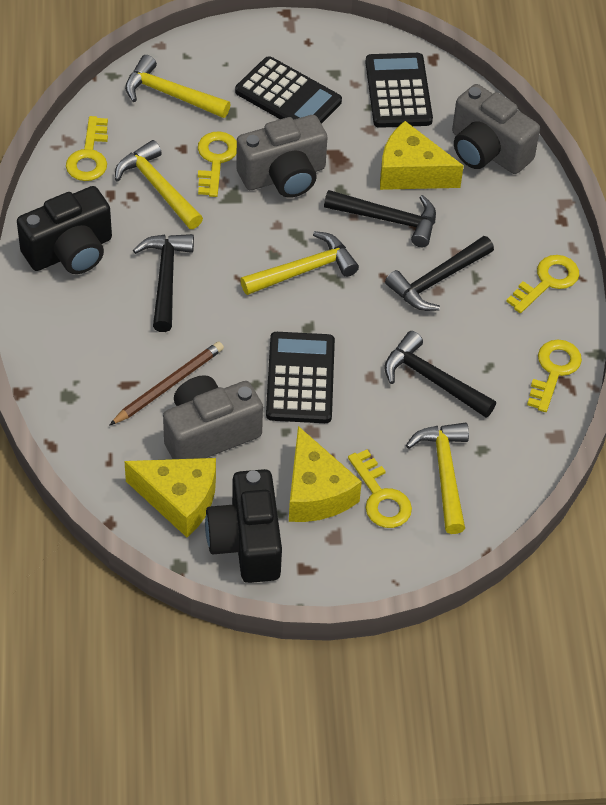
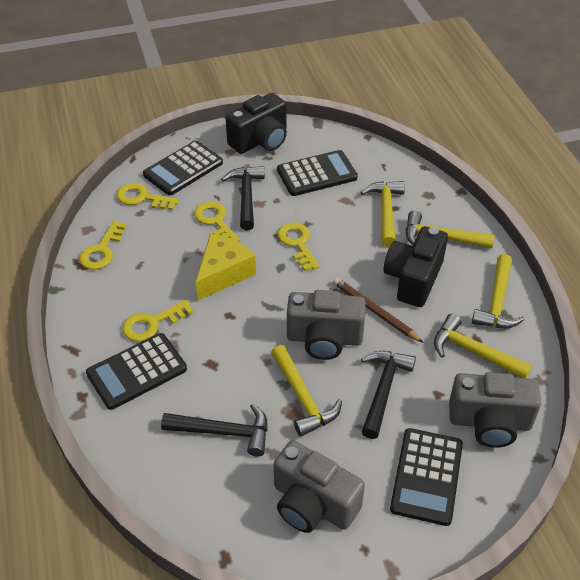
black calculator: 3 -> 4
black hammer: 4 -> 3
yellow cheese: 3 -> 1
yellow hammer: 4 -> 5

